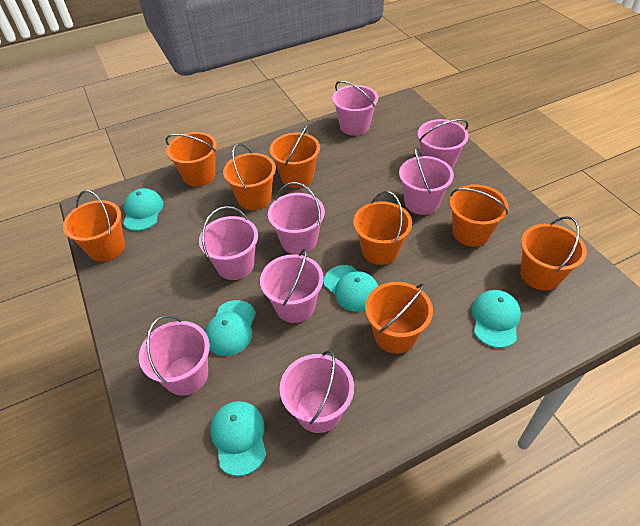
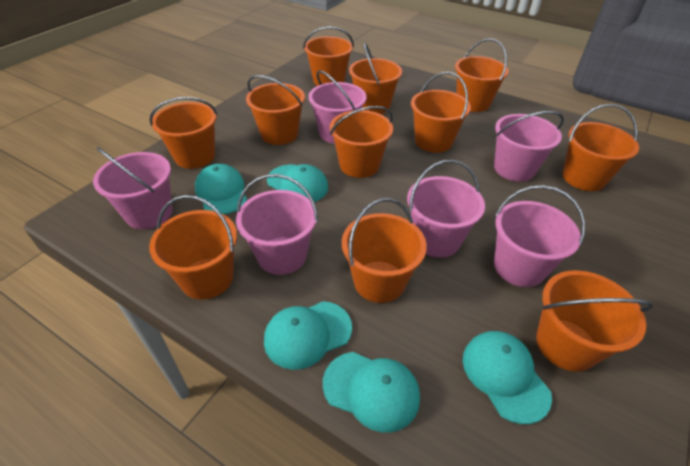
orange bucket: 8 -> 11
pink bucket: 8 -> 6

